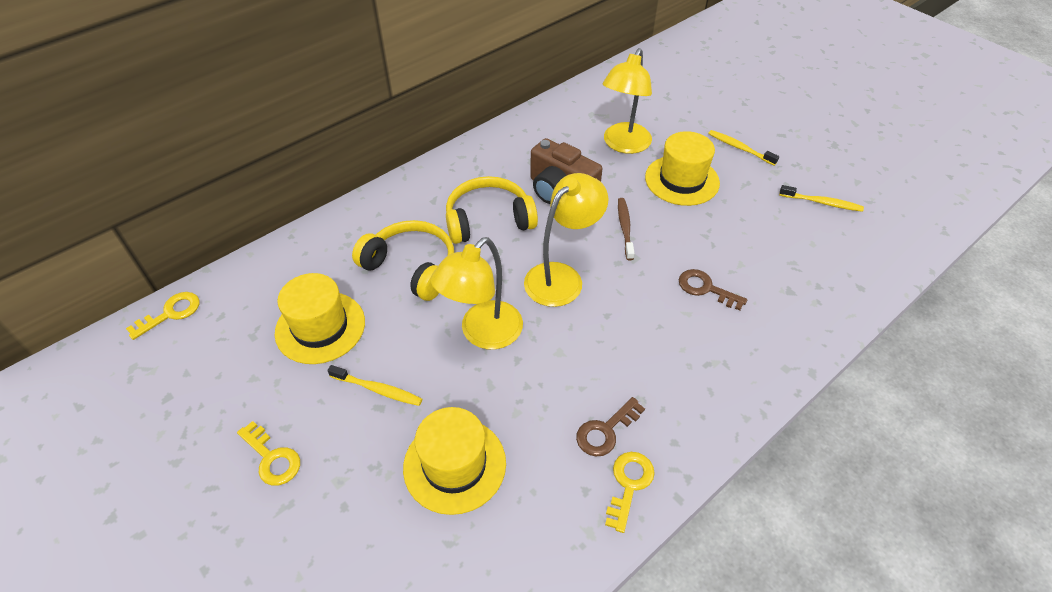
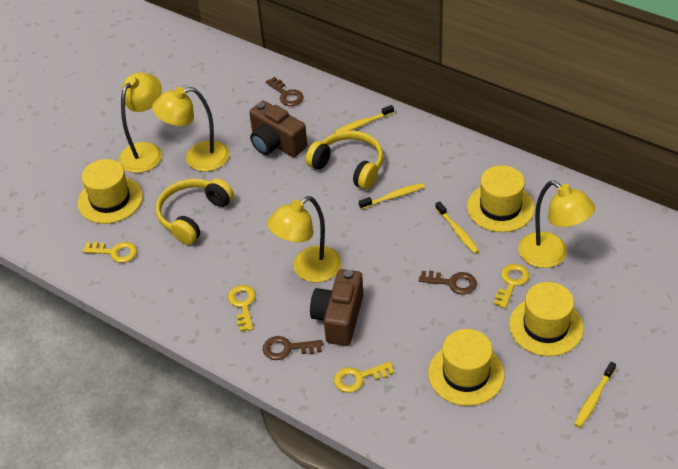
brown camera: 1 -> 2
brown key: 2 -> 3
brown toothbrush: 1 -> 0
yellow hat: 3 -> 4
yellow key: 3 -> 4
yellow lamp: 3 -> 4
yellow toothbrush: 3 -> 4

